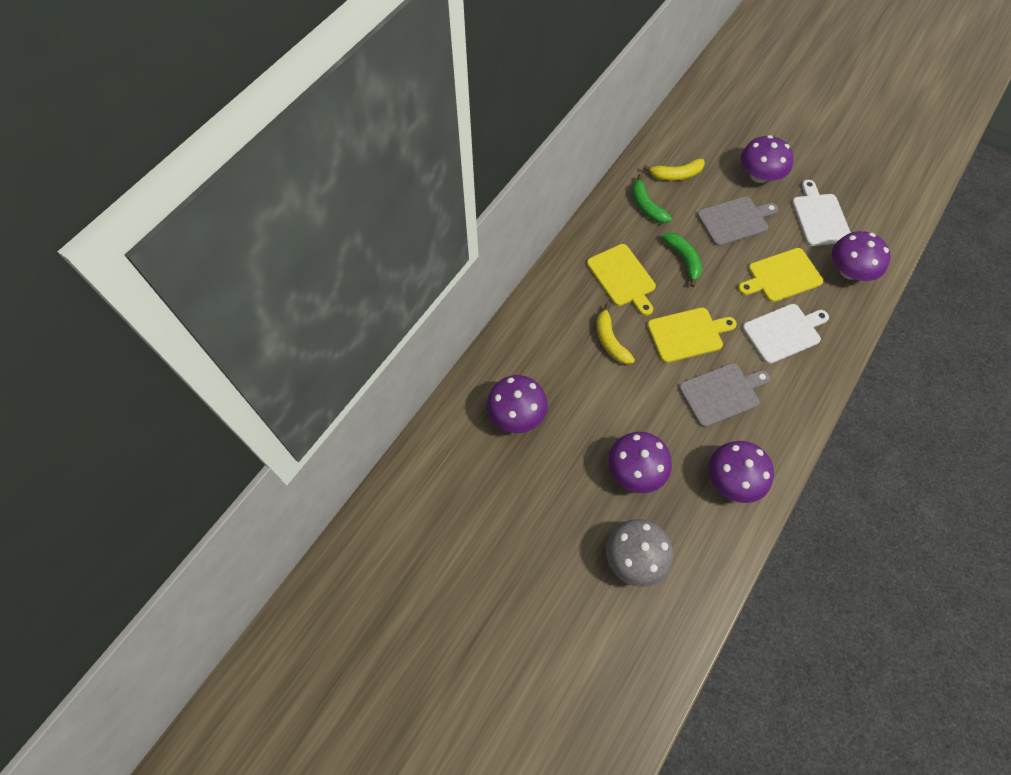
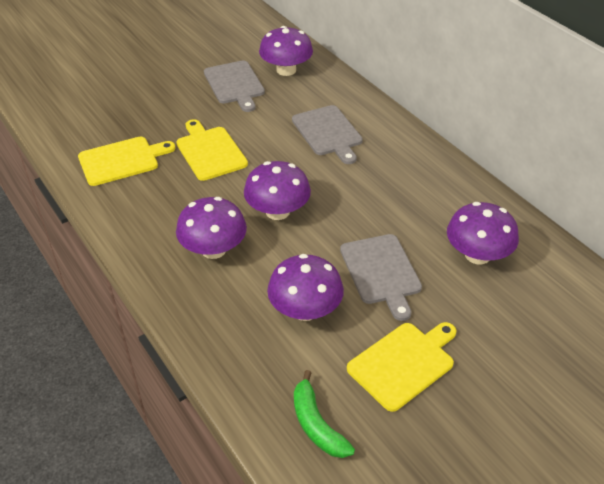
green banana: 2 -> 1
grey cutting board: 2 -> 3
grey mushroom: 1 -> 0
white cutting board: 2 -> 0
yellow banana: 2 -> 0

